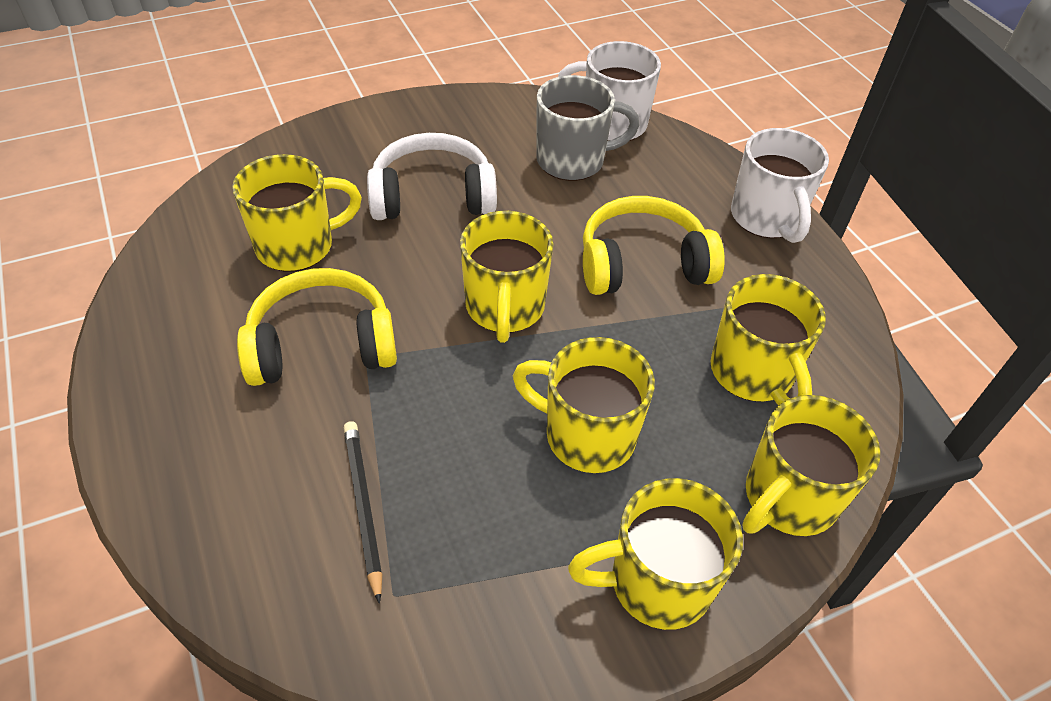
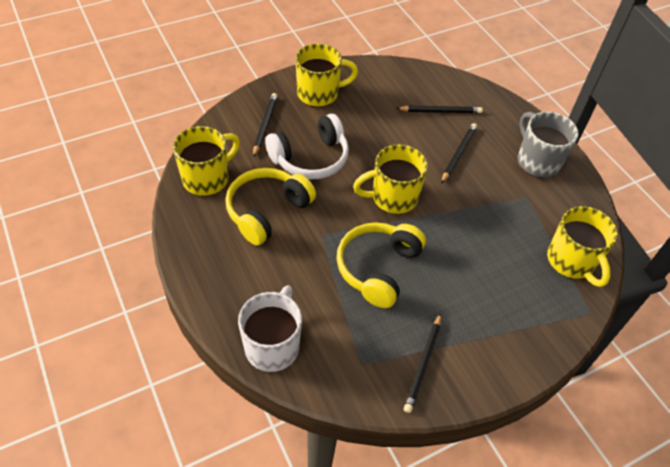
black pencil: 1 -> 4
white mug: 2 -> 1
yellow mug: 6 -> 4

